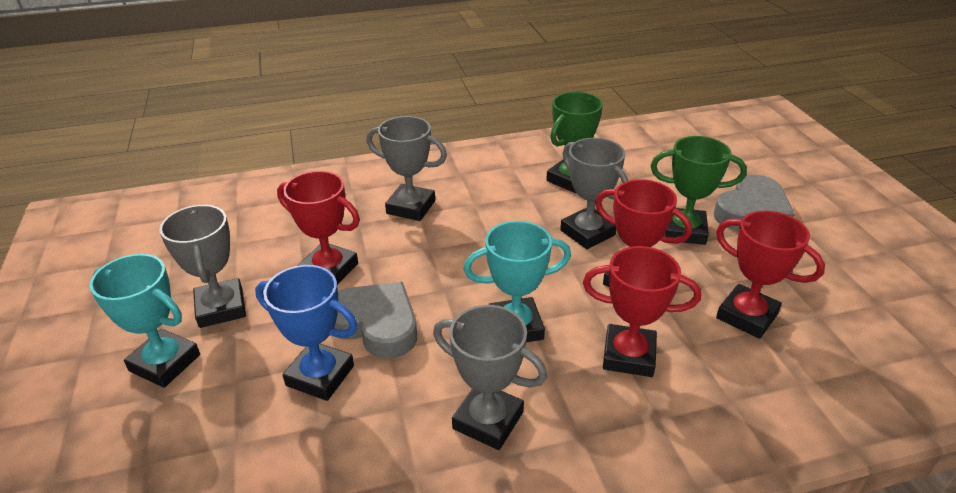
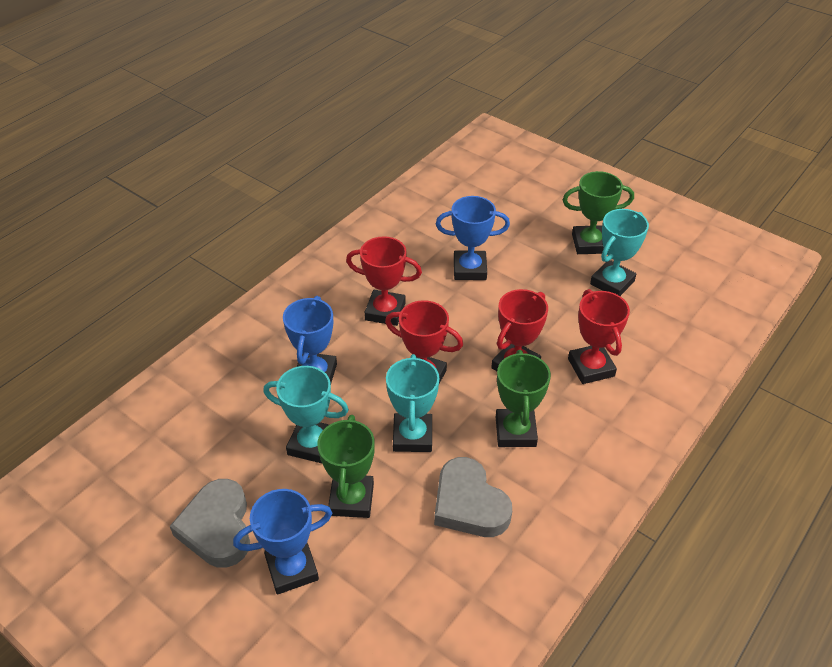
blue trophy: 1 -> 3
green trophy: 2 -> 3
grey trophy: 4 -> 0
turquoise trophy: 2 -> 3

